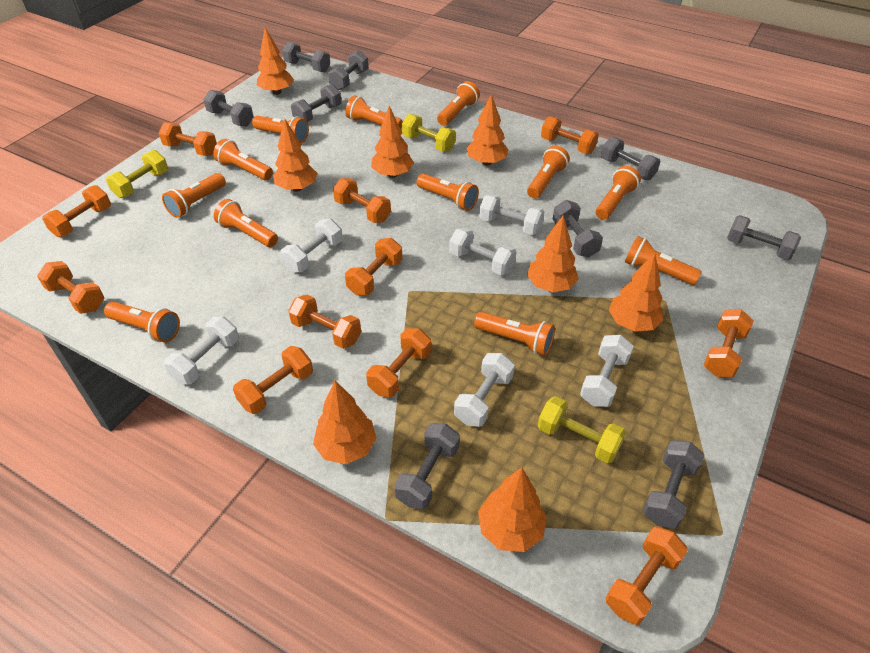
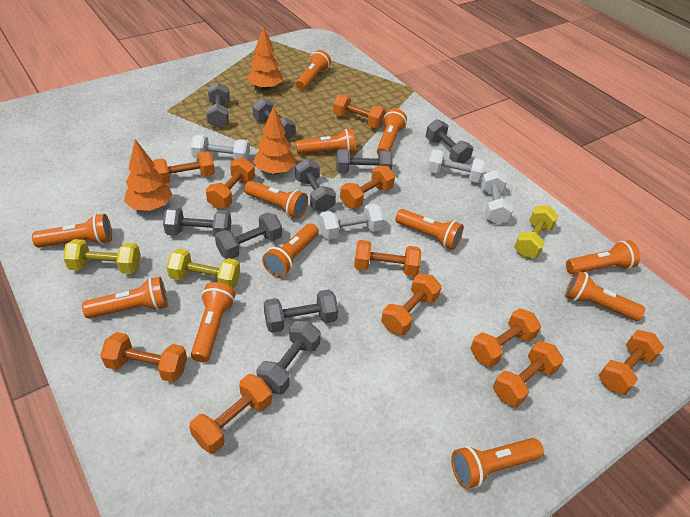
orange tree: 8 -> 3
white dumbbell: 6 -> 4

